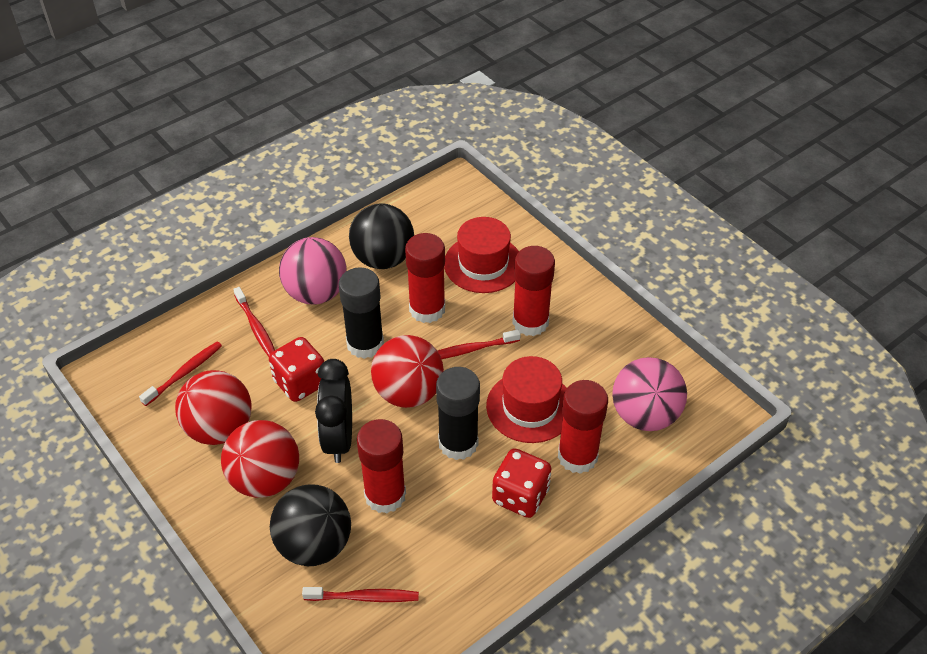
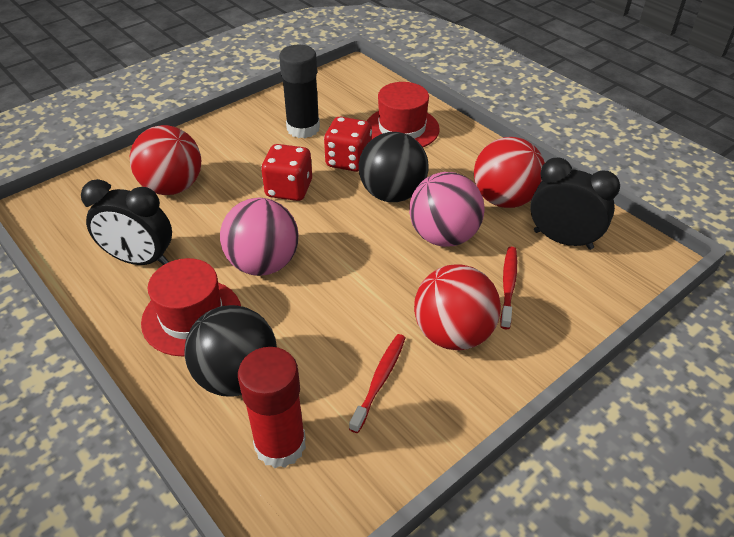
black clock: 1 -> 2
black glue stick: 2 -> 1
red glue stick: 4 -> 1
red toothbrush: 4 -> 2

